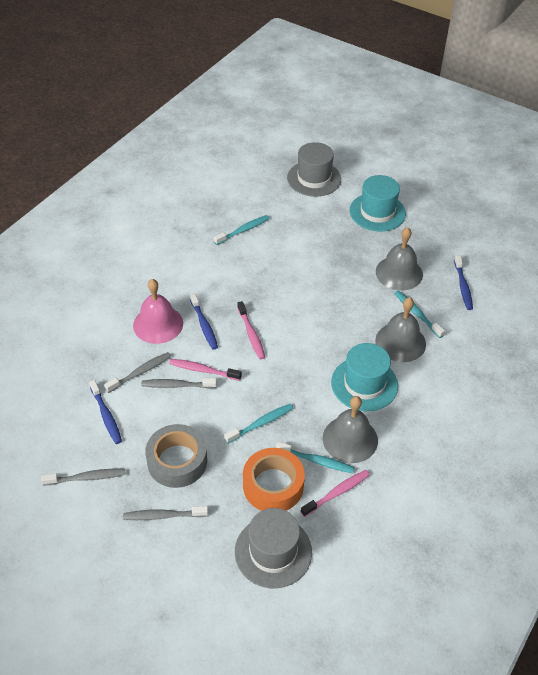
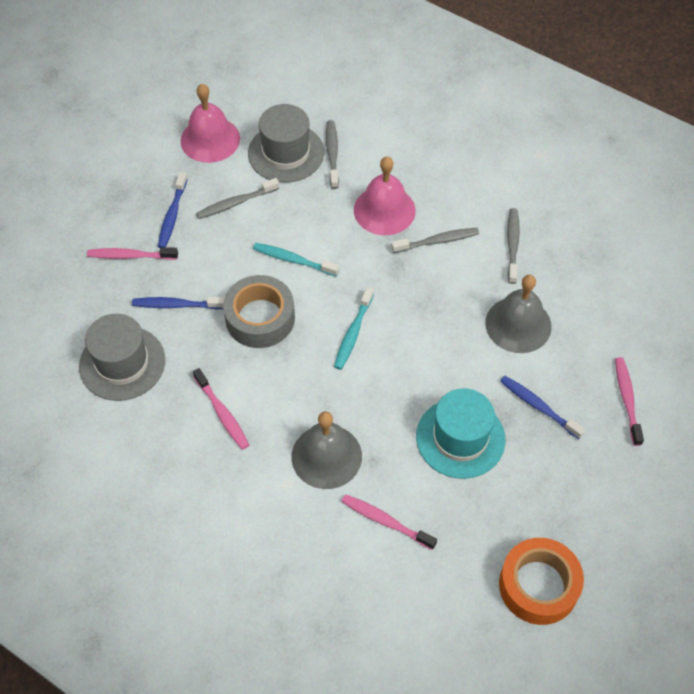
grey bell: 3 -> 2
pink bell: 1 -> 2
pink toothbrush: 3 -> 4
turquoise hat: 2 -> 1
turquoise toothbrush: 4 -> 2

